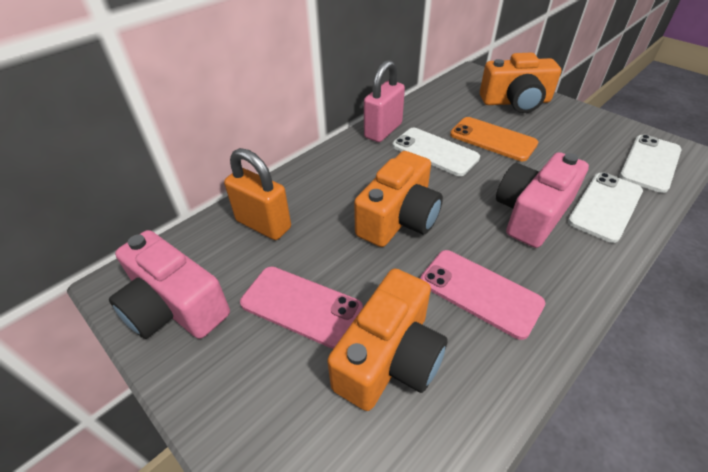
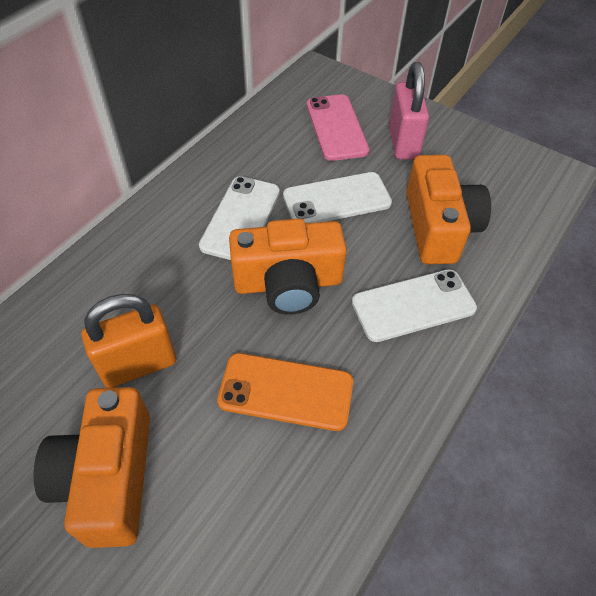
pink camera: 2 -> 0
pink phone: 2 -> 1

